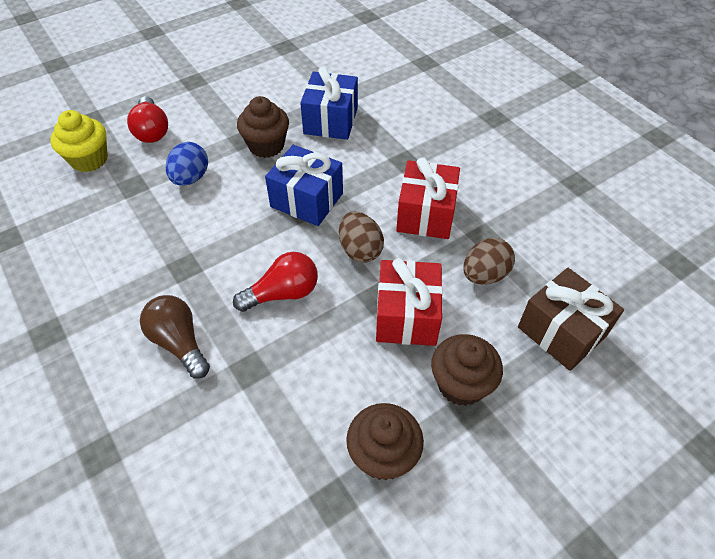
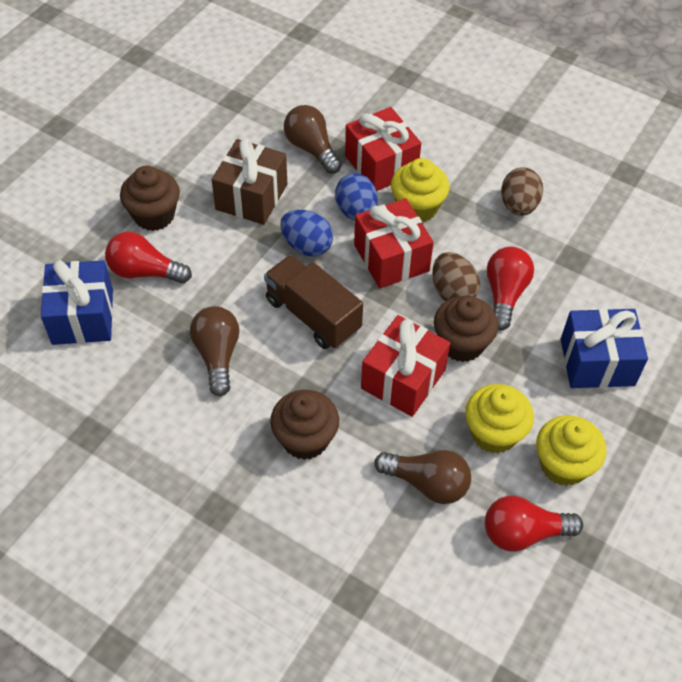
blue egg: 1 -> 2
brown light bulb: 1 -> 3
brown truck: 0 -> 1
red gift: 2 -> 3
red light bulb: 2 -> 3
yellow cupcake: 1 -> 3

